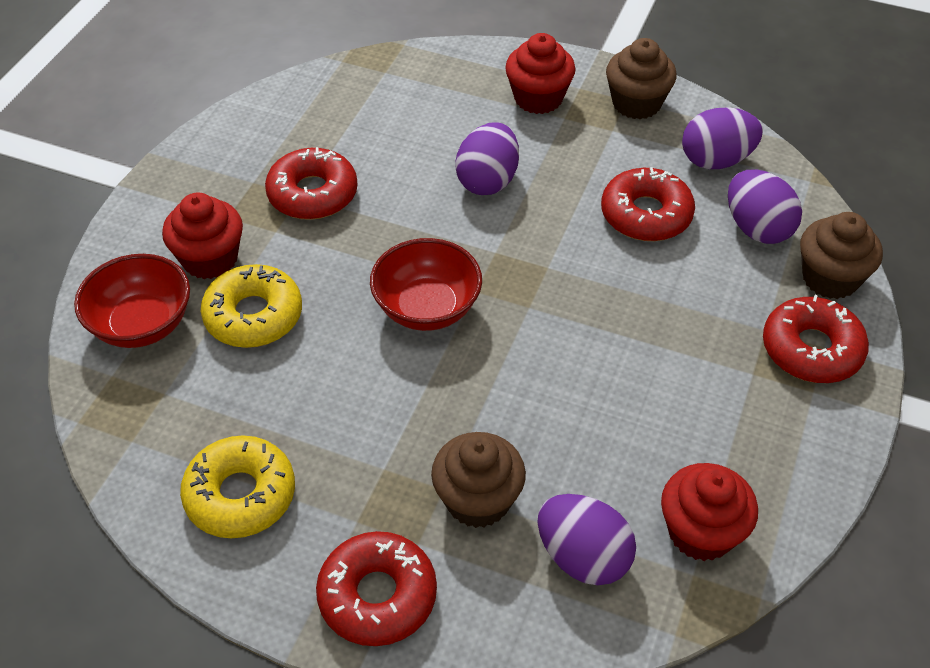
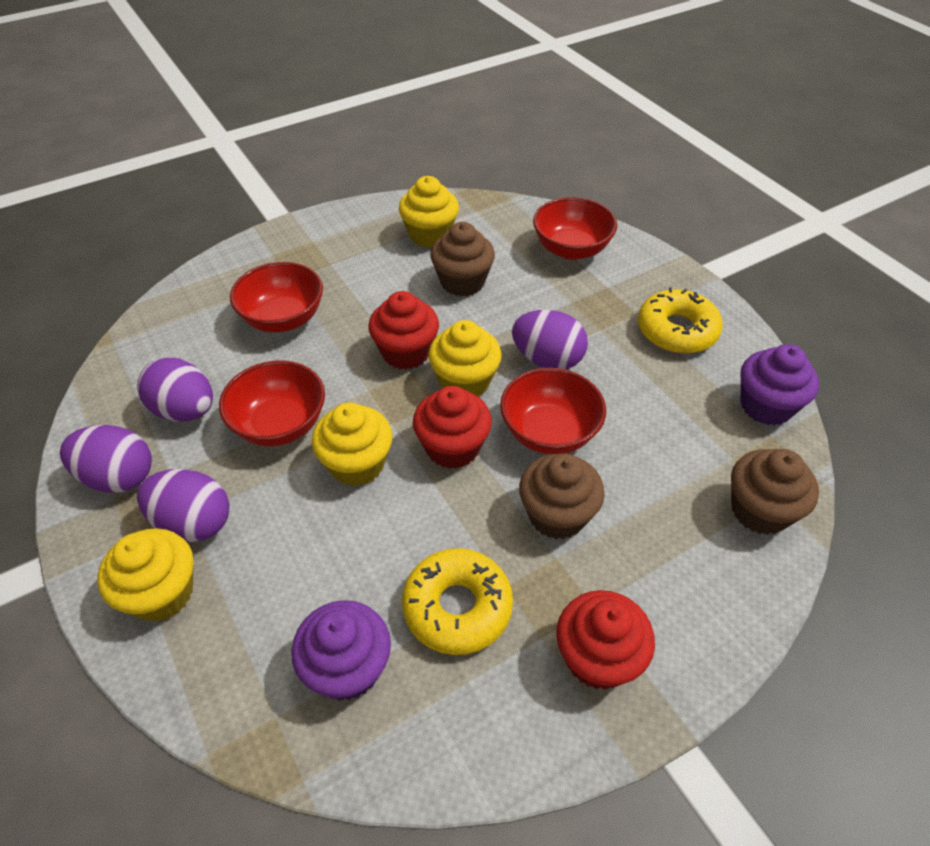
purple cupcake: 0 -> 2
red bowl: 2 -> 4
red donut: 4 -> 0
yellow cupcake: 0 -> 4

